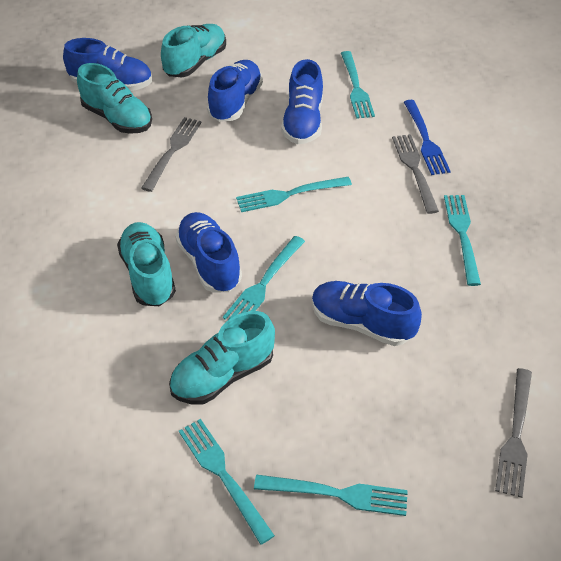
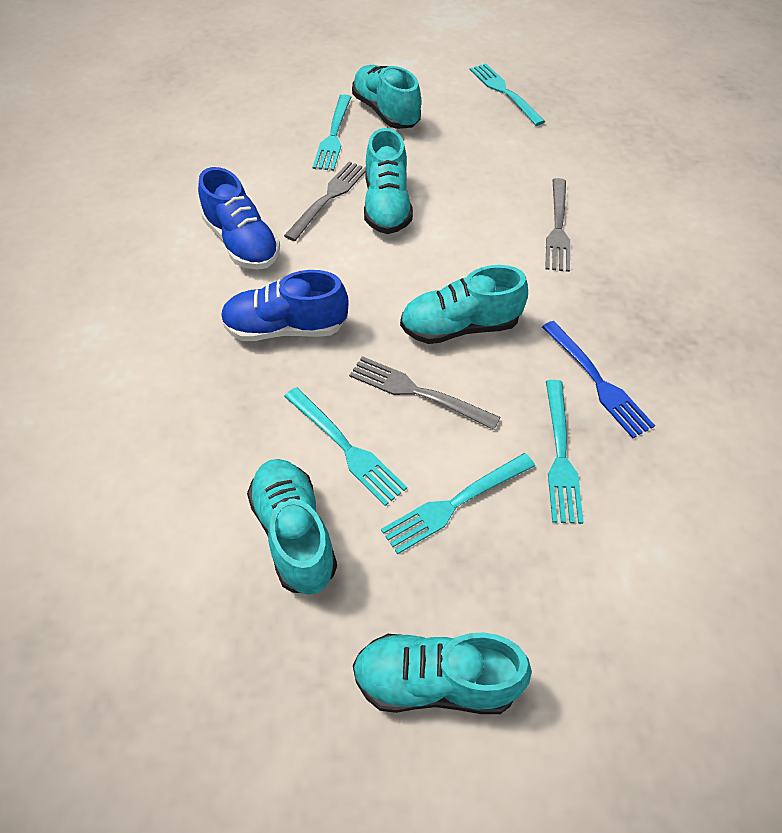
blue shoe: 5 -> 2
turquoise fork: 6 -> 5
turquoise shoe: 4 -> 5

